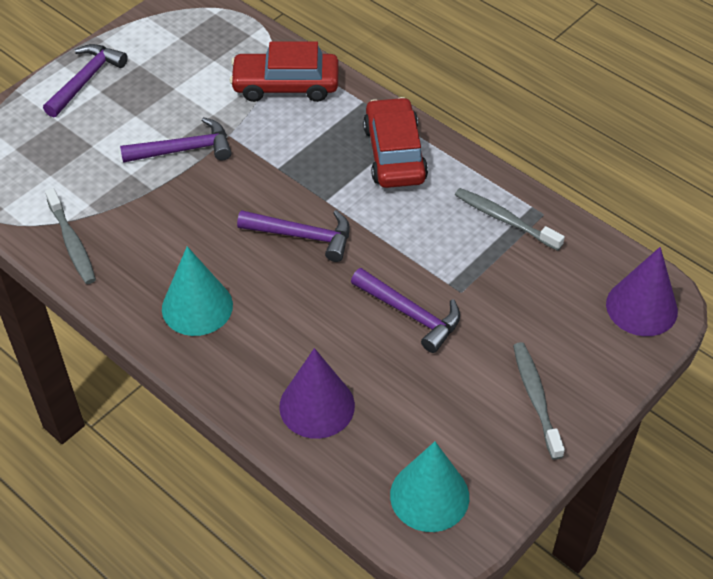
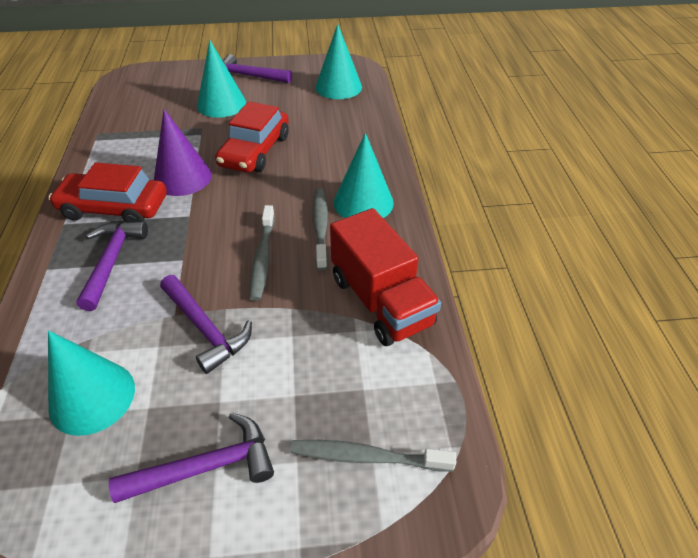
purple cone: 2 -> 1
red truck: 0 -> 1
turquoise cone: 2 -> 4

